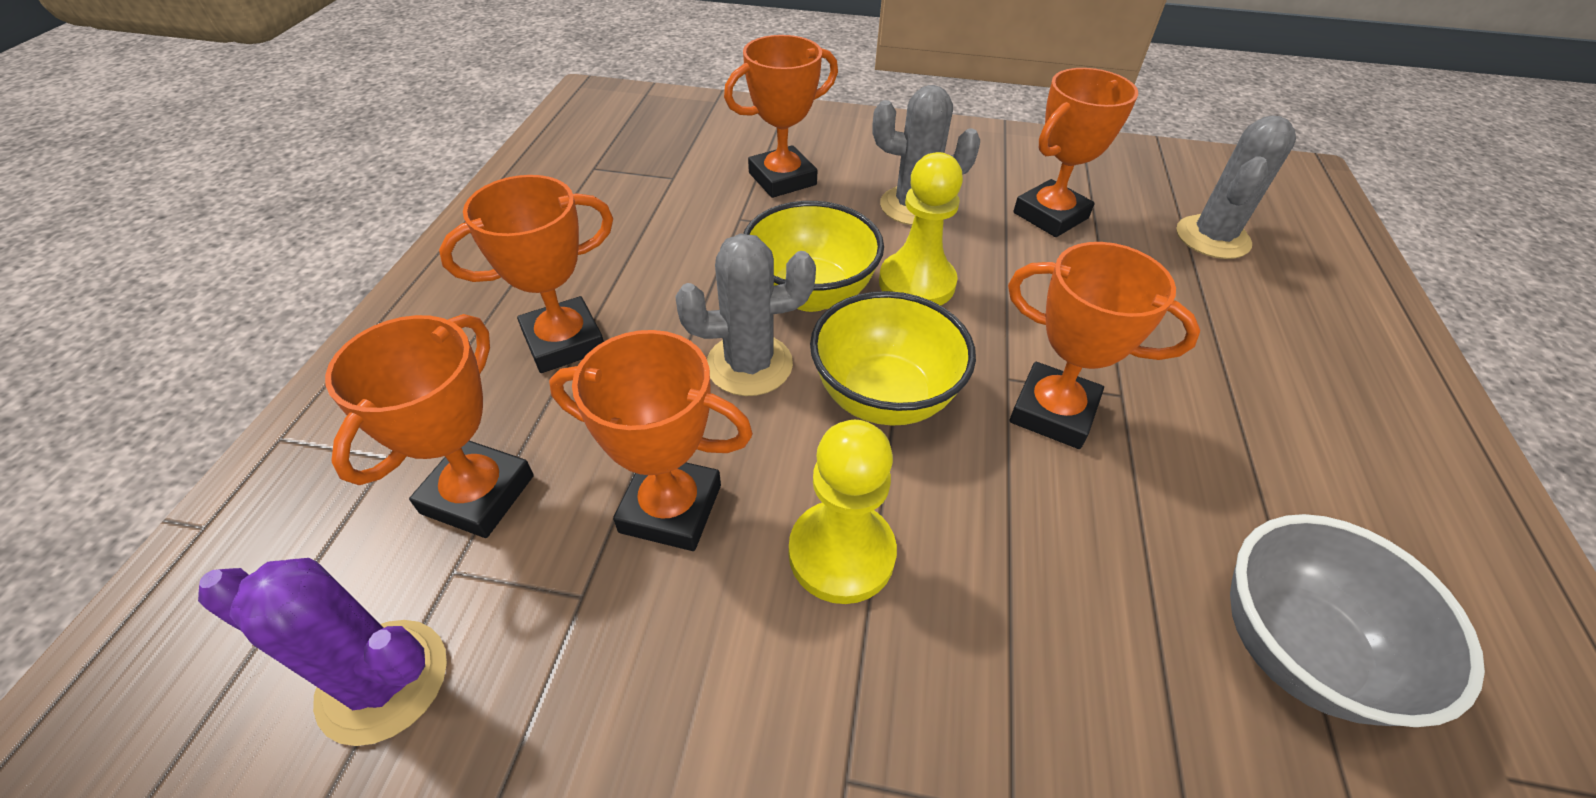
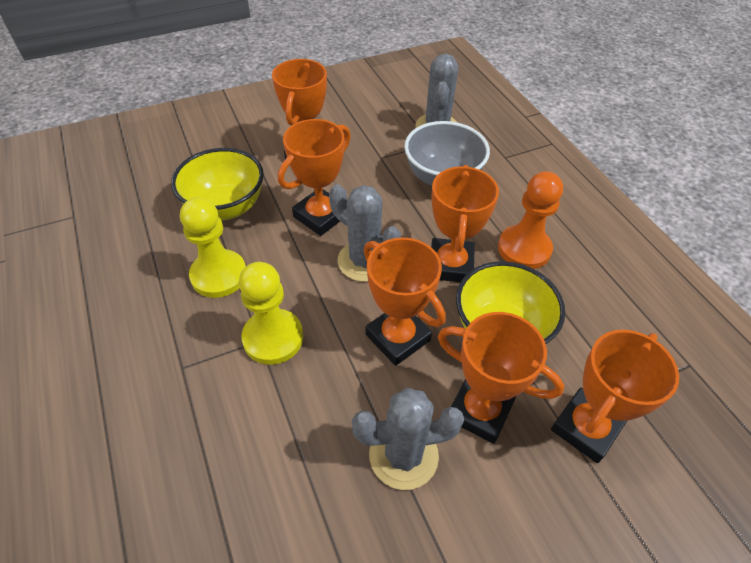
orange pawn: 0 -> 1
purple cactus: 1 -> 0

